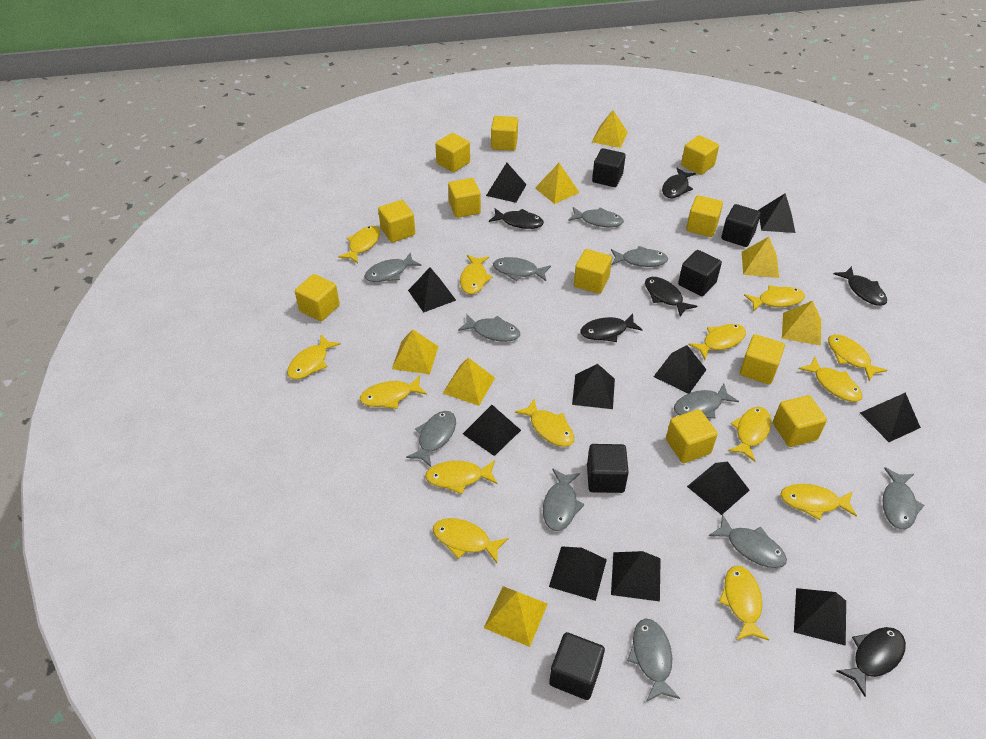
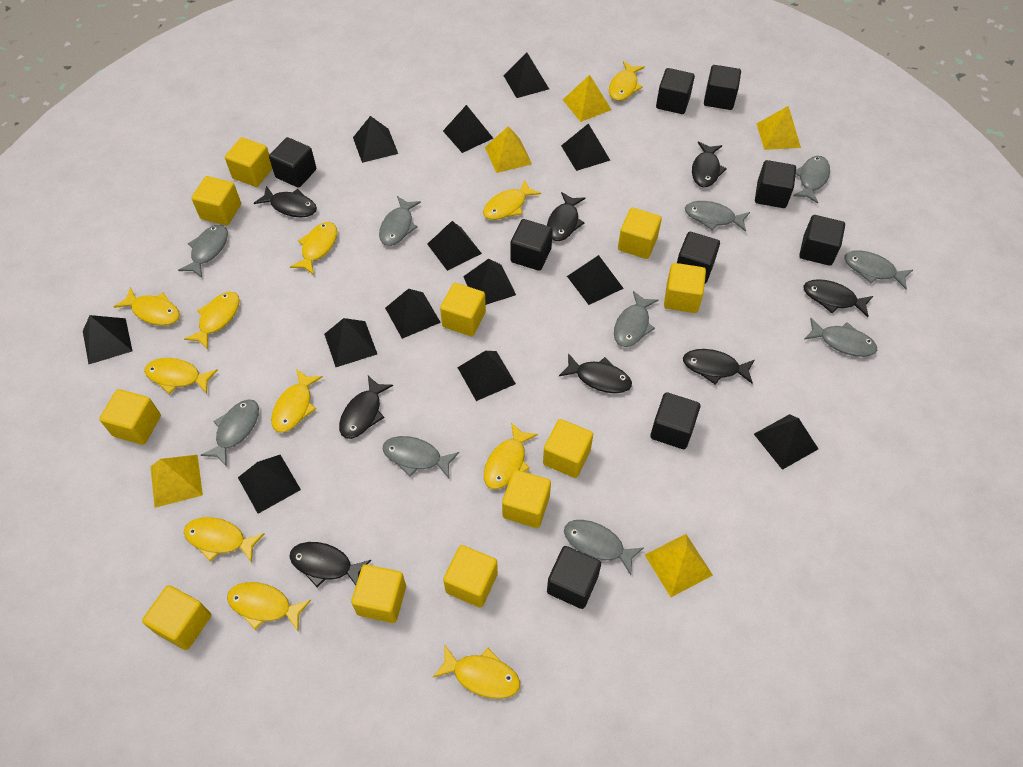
black cube: 5 -> 9
black fish: 6 -> 8
black pyramid: 11 -> 13
grey fish: 11 -> 10
yellow fish: 14 -> 11
yellow pyramid: 7 -> 5

